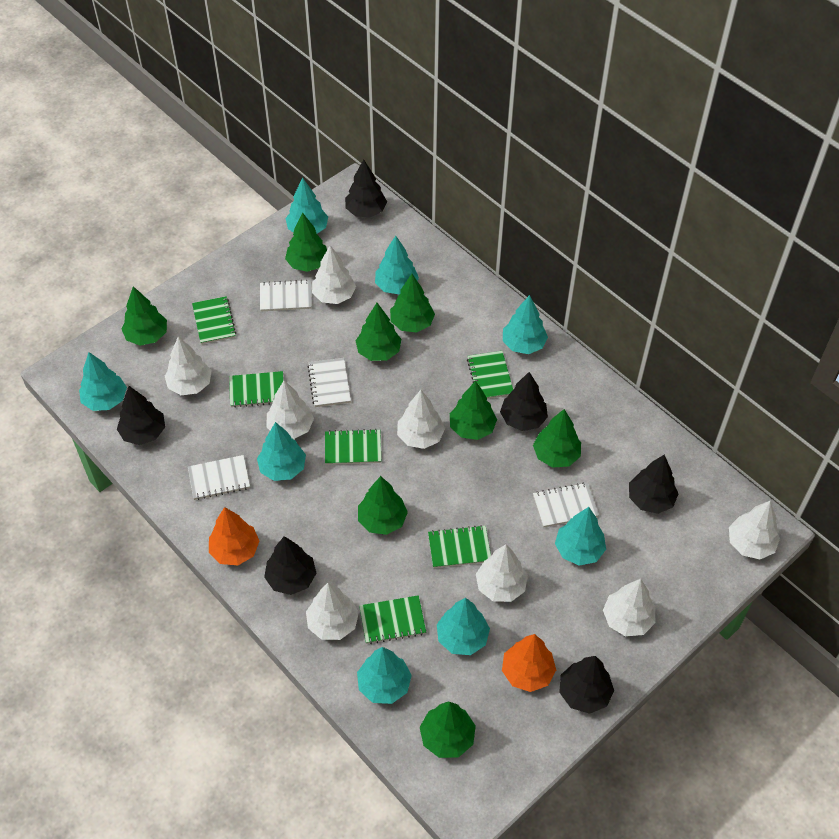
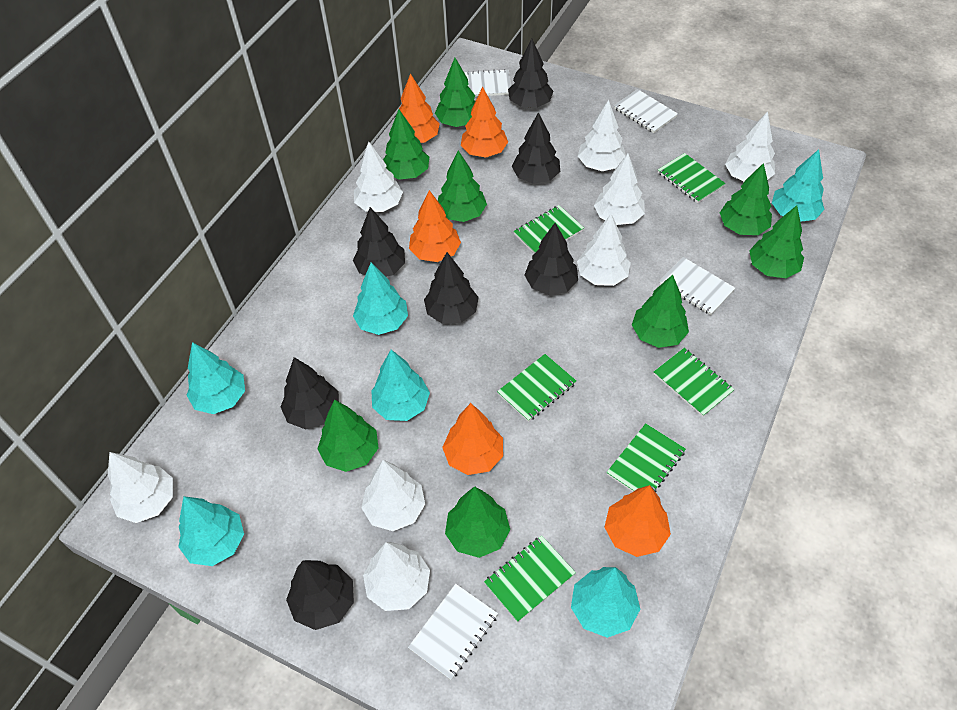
black tree: 6 -> 7
orange tree: 2 -> 5
turquoise tree: 8 -> 6

